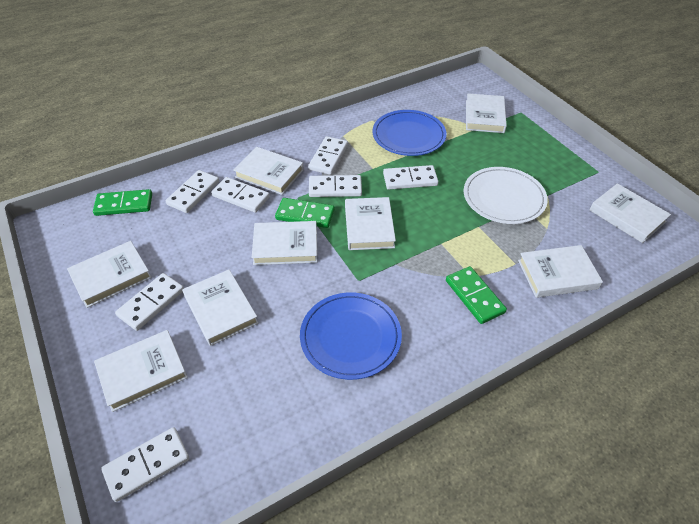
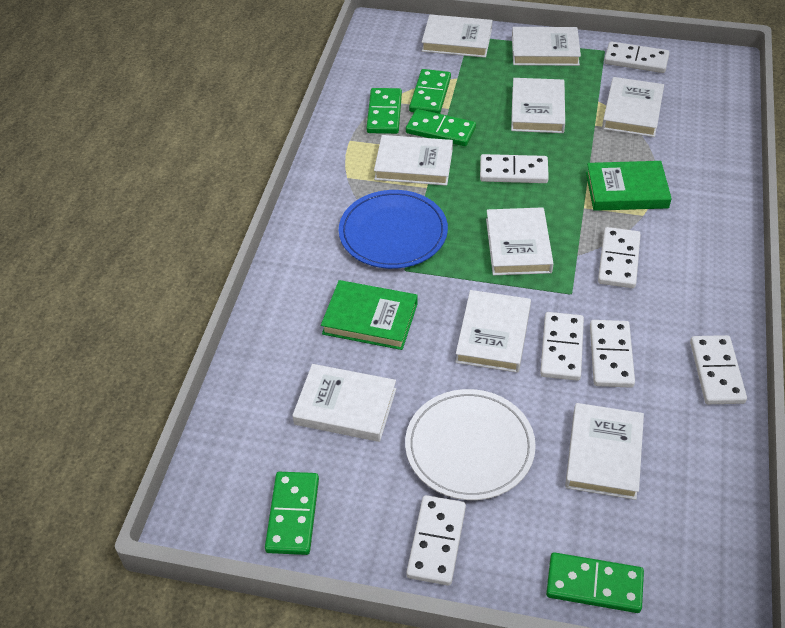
blue plate: 2 -> 1
green book: 0 -> 2
green domino: 3 -> 5

